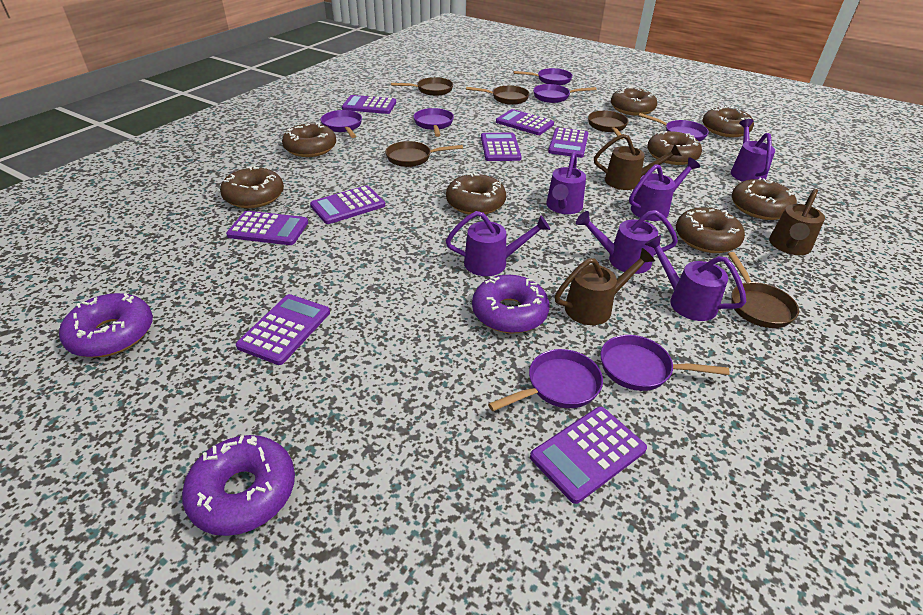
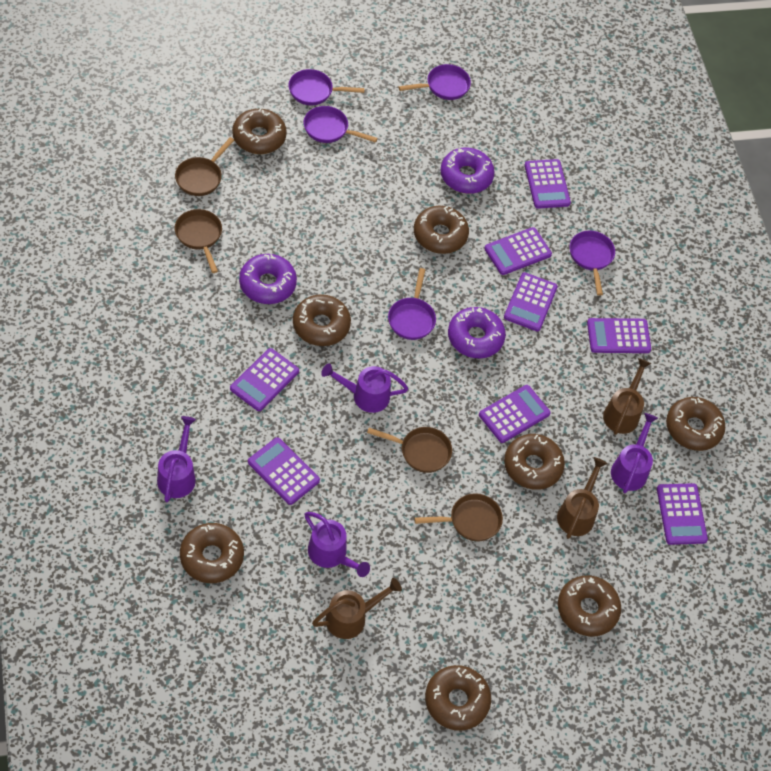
brown pan: 5 -> 4
purple pan: 7 -> 5
purple watering can: 6 -> 4

